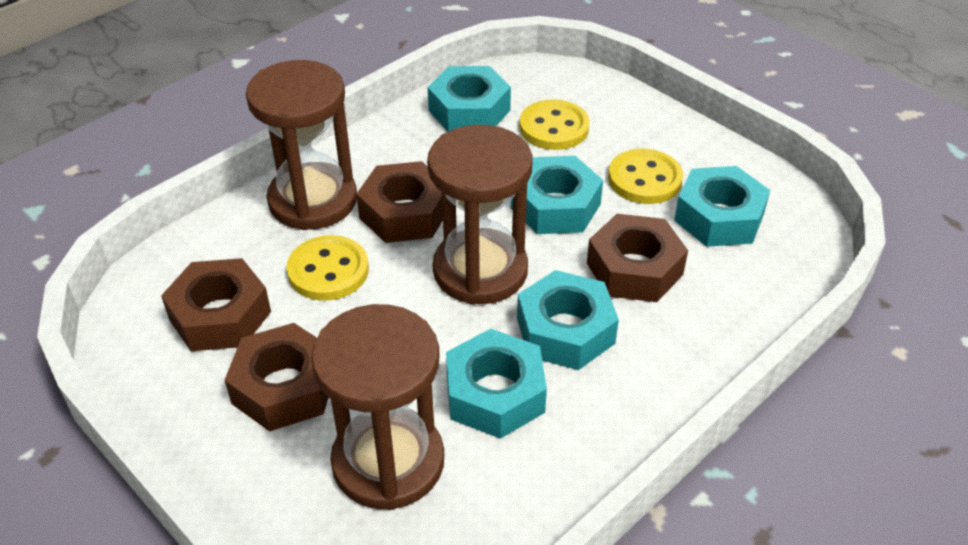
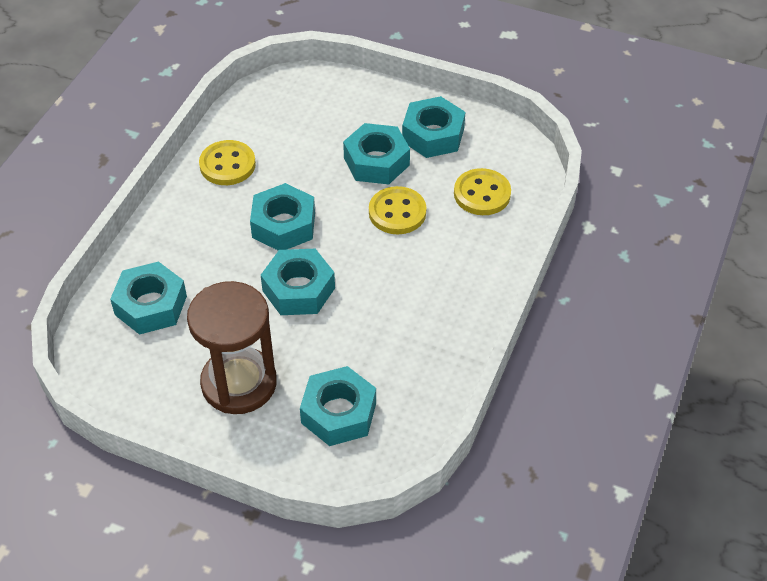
brown hourglass: 3 -> 1
brown nut: 4 -> 0
turquoise nut: 5 -> 6

